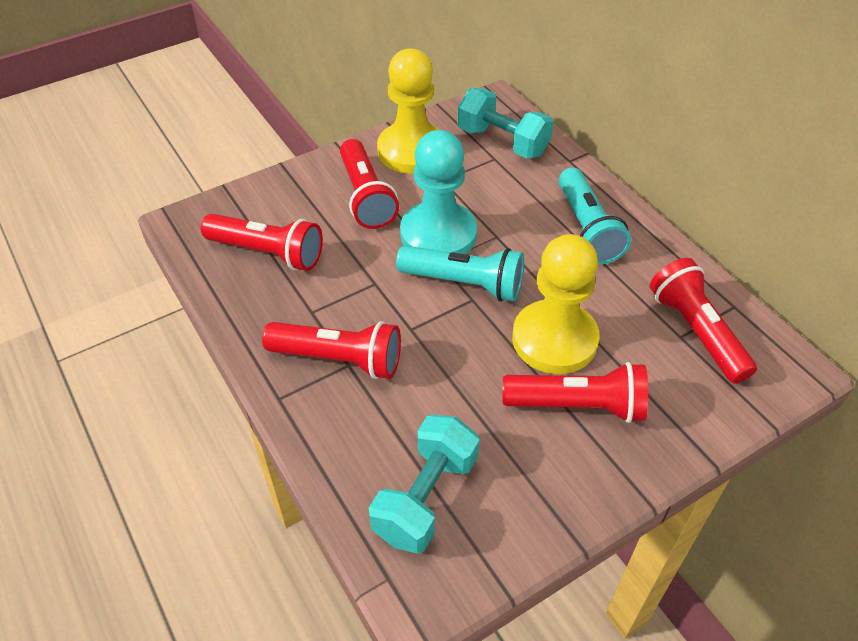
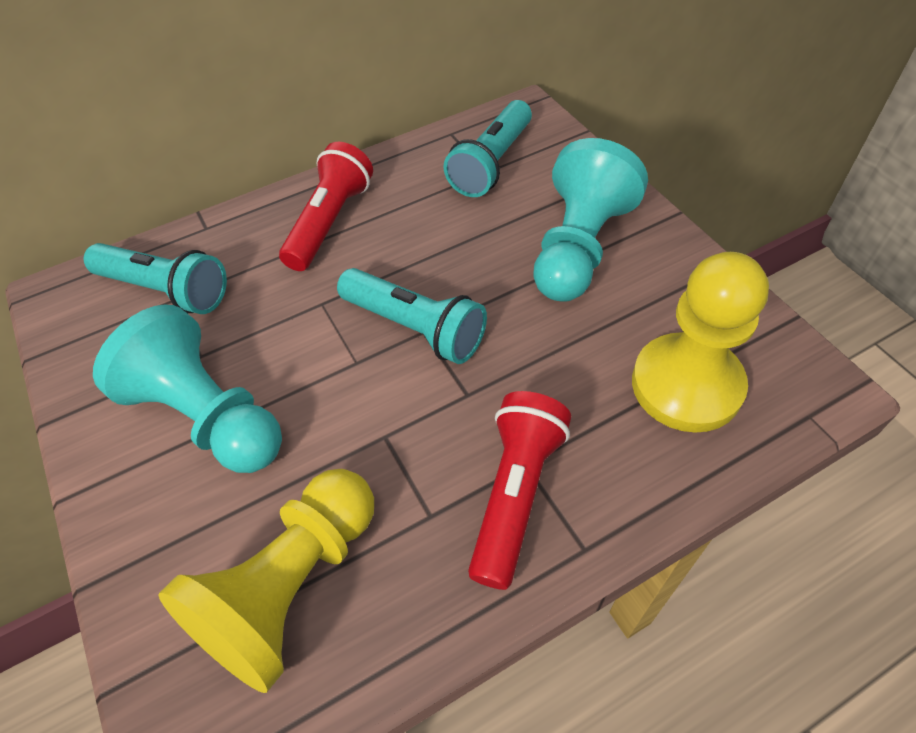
red flashlight: 5 -> 2
turquoise dumbbell: 2 -> 0
turquoise flashlight: 2 -> 3
turquoise pawn: 1 -> 2

